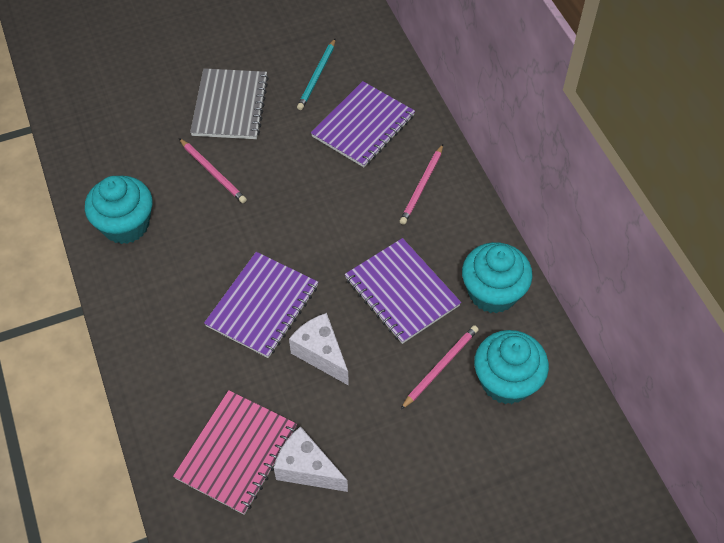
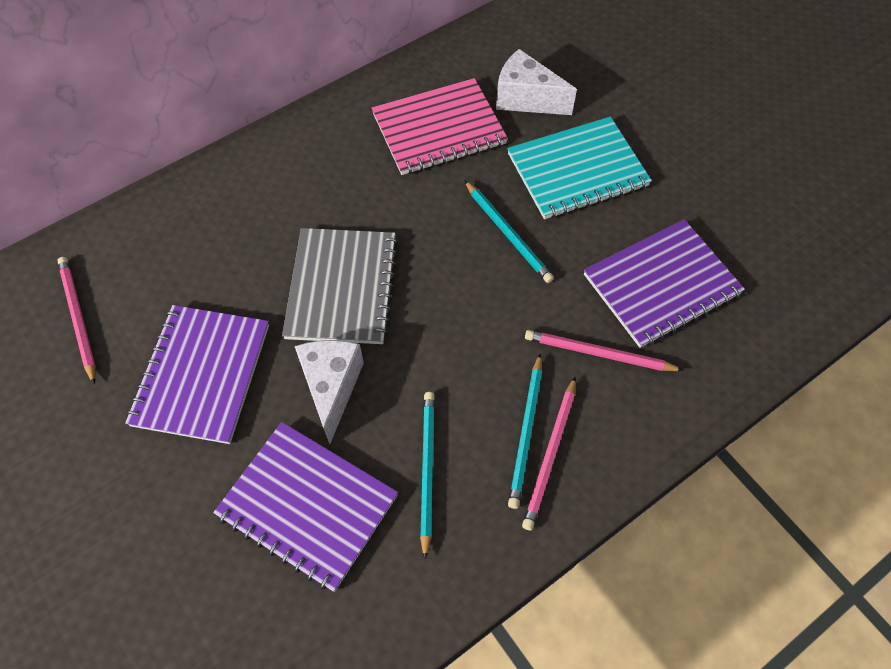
turquoise cupcake: 3 -> 0
turquoise notebook: 0 -> 1
turquoise pencil: 1 -> 3

